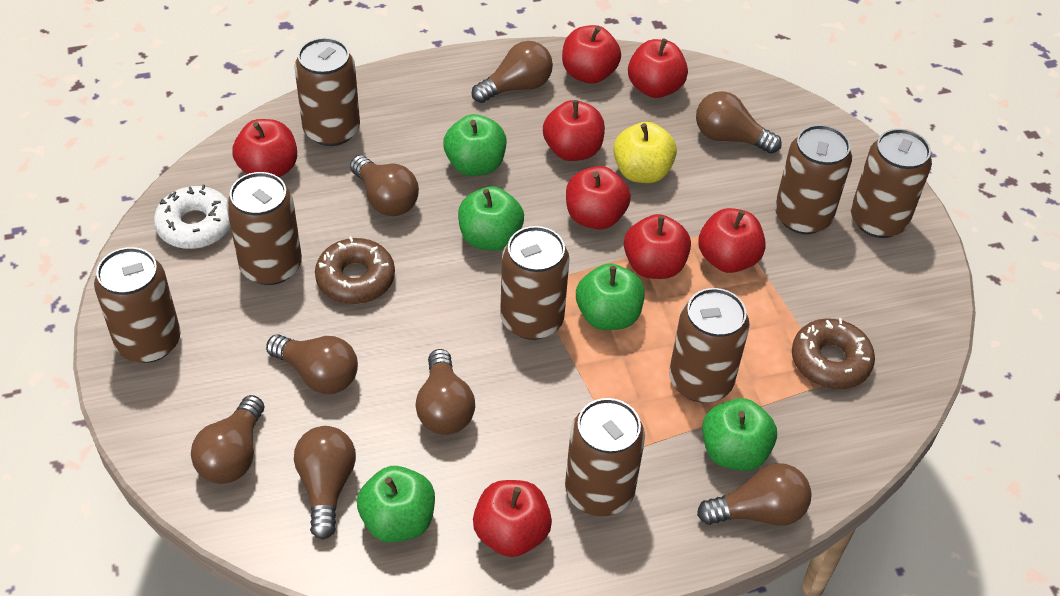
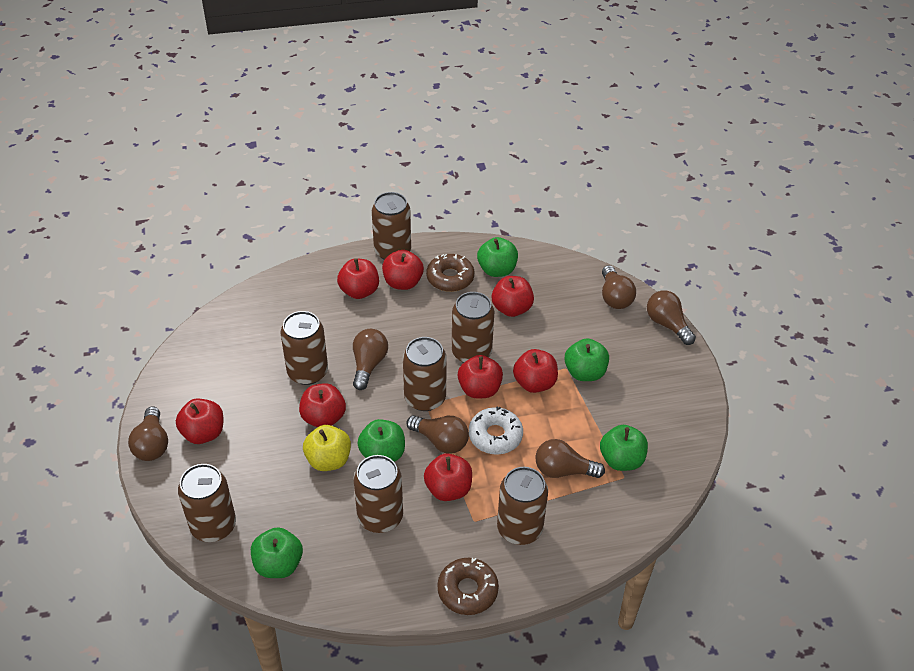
brown can: 8 -> 7
brown light bulb: 8 -> 6

